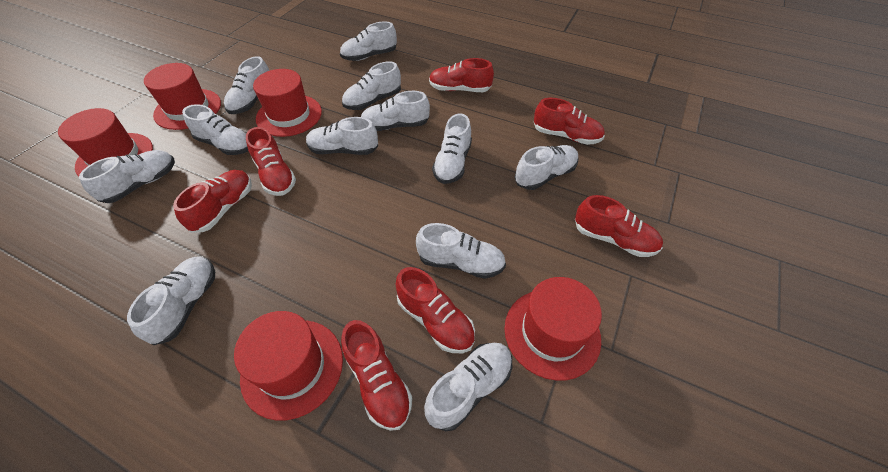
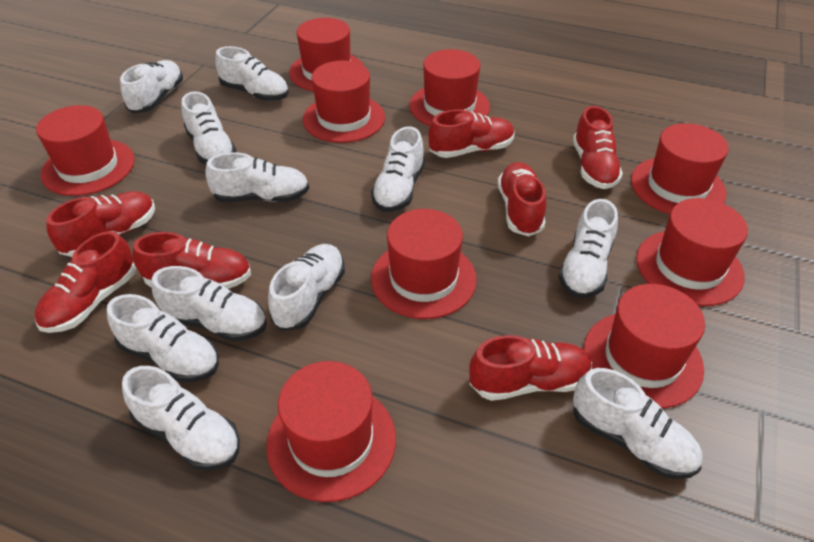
red hat: 5 -> 9
white shoe: 12 -> 11

